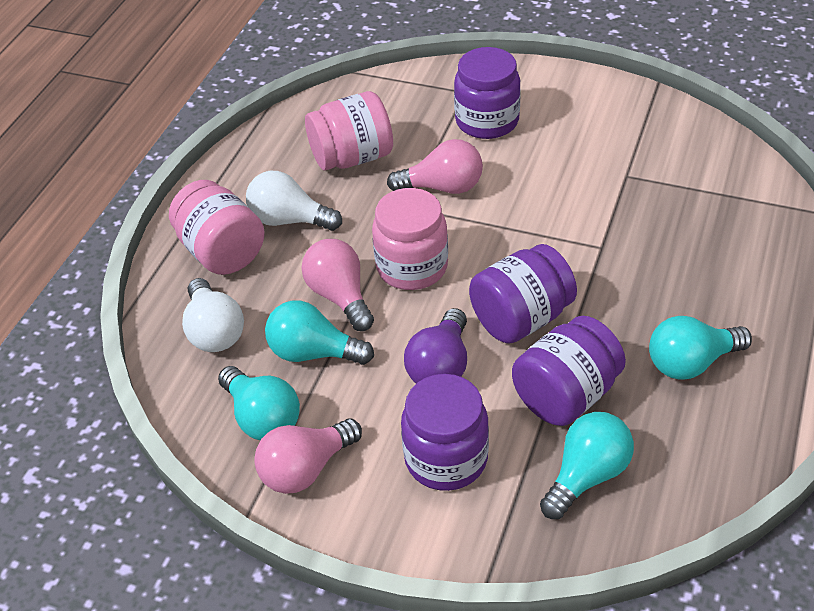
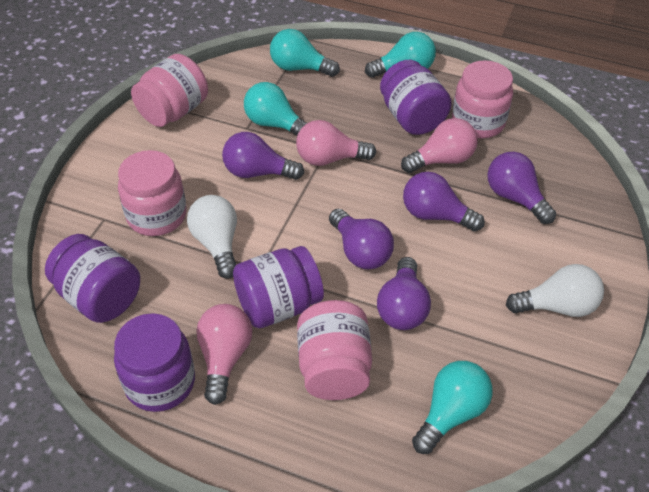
pink jar: 3 -> 4
purple light bulb: 1 -> 5

